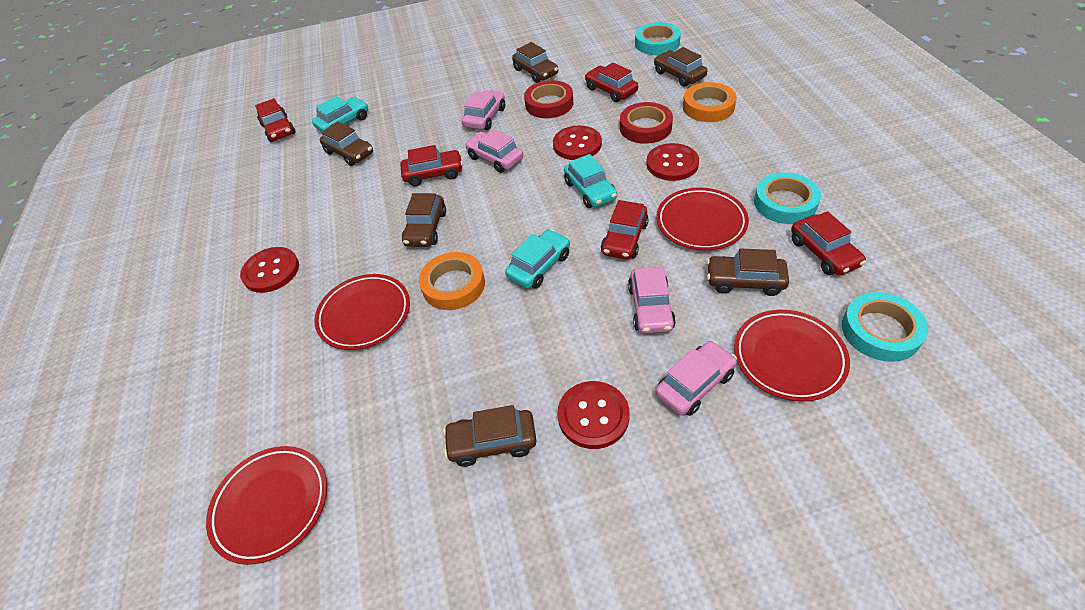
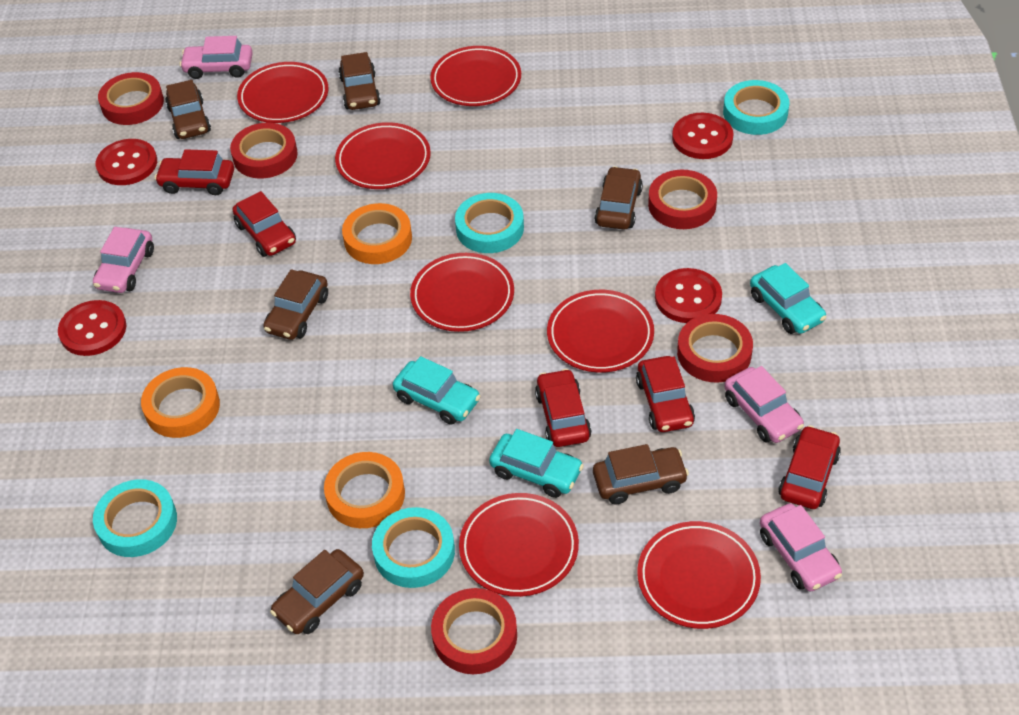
orange tape: 2 -> 3
red plate: 4 -> 7
red tape: 2 -> 5
turquoise tape: 3 -> 4

